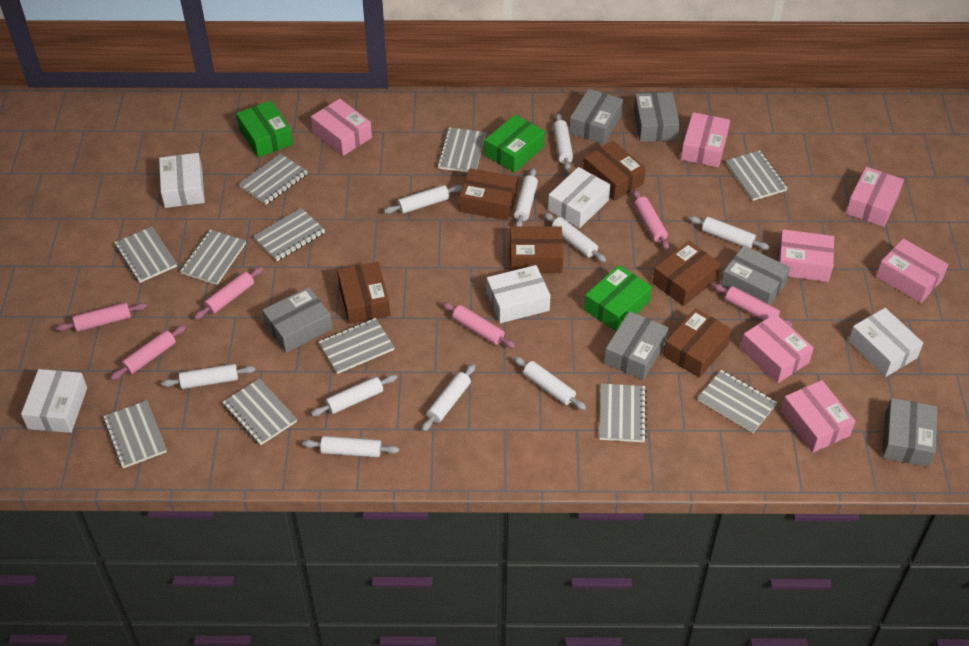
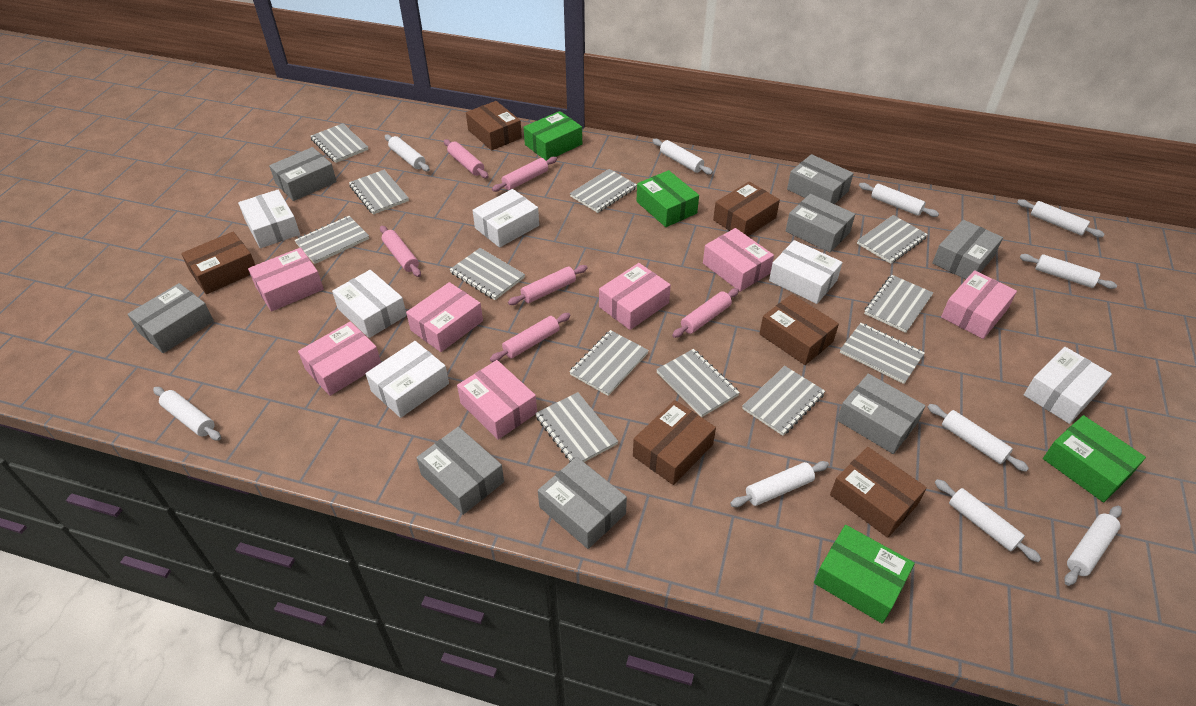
green box: 3 -> 4
grey box: 6 -> 8
grey notebook: 11 -> 12
white box: 5 -> 6

